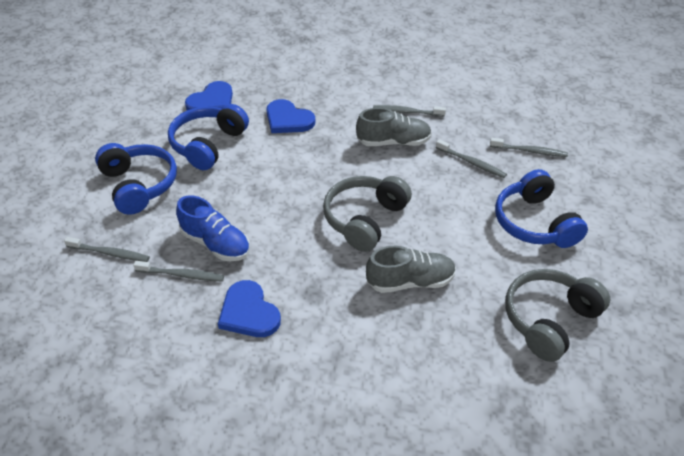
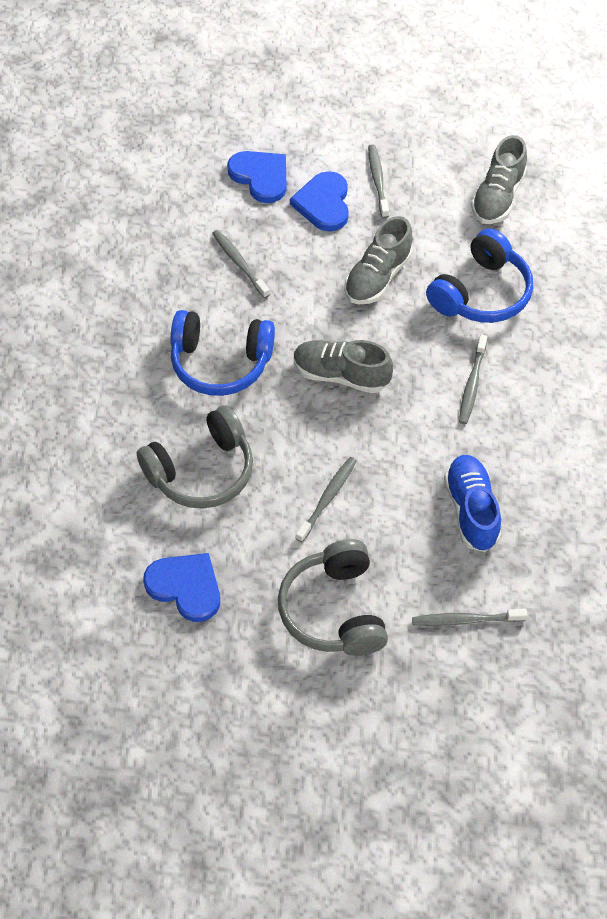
blue headphones: 3 -> 2
grey shoe: 2 -> 3

